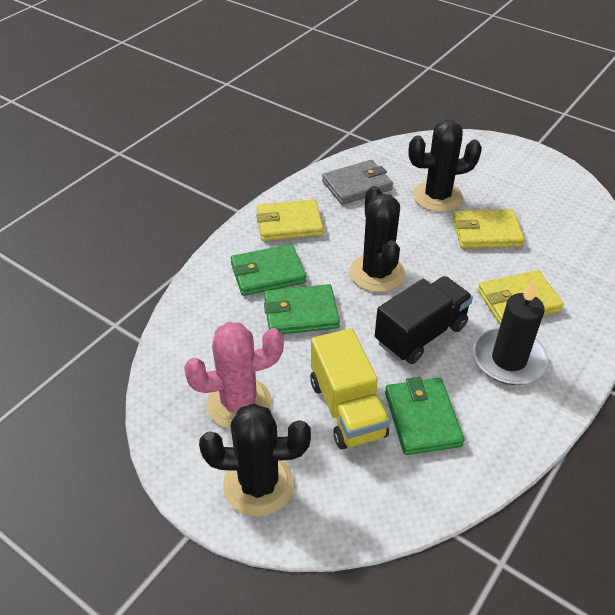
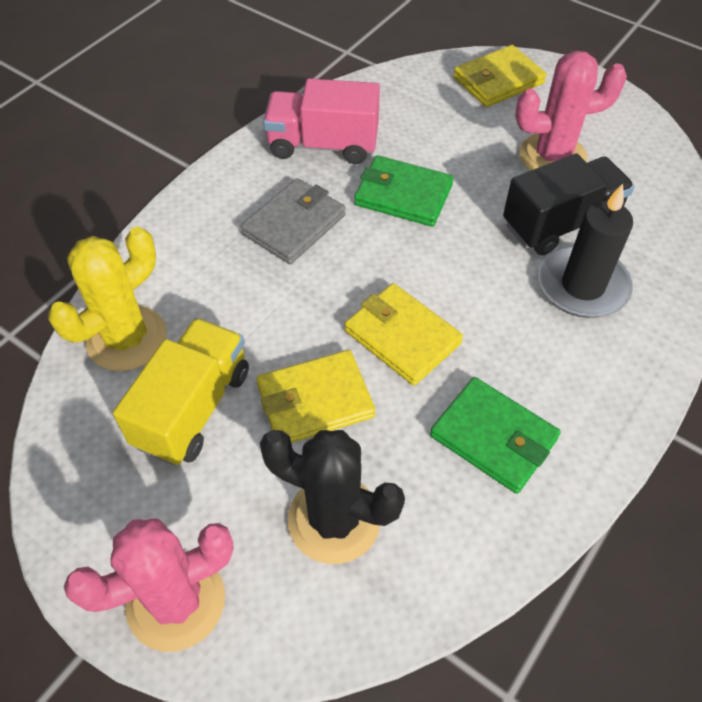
black cactus: 3 -> 1
green wallet: 3 -> 2
pink cactus: 1 -> 2
pink truck: 0 -> 1
yellow cactus: 0 -> 1

